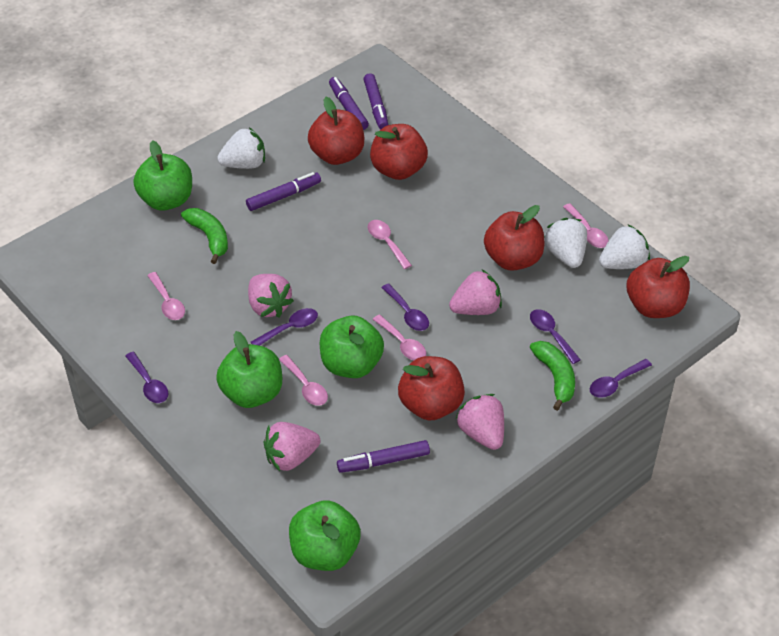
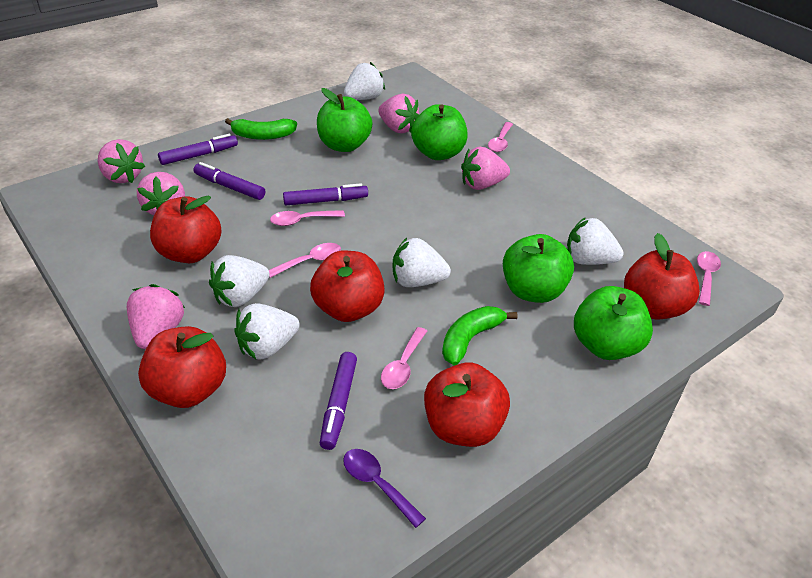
pink strawberry: 4 -> 5
purple spoon: 5 -> 1
white strawberry: 3 -> 5

